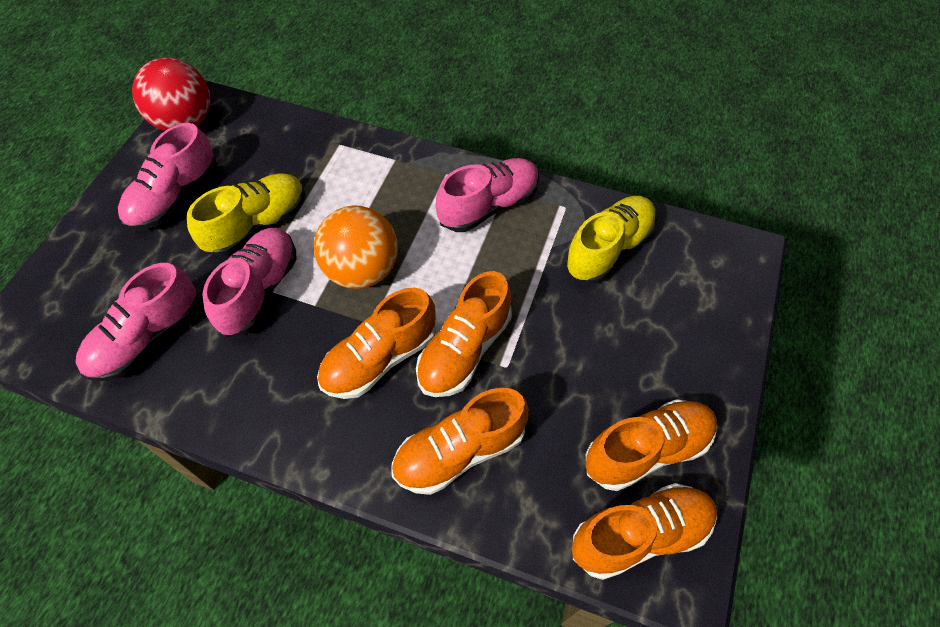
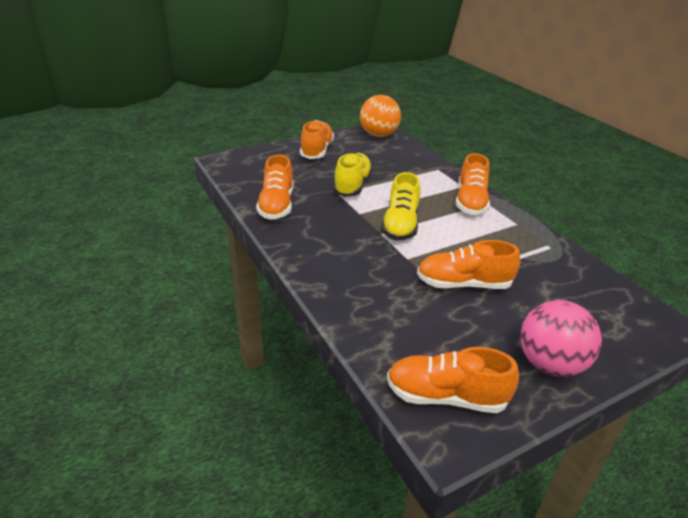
pink ball: 0 -> 1
pink shoe: 4 -> 0
red ball: 1 -> 0

